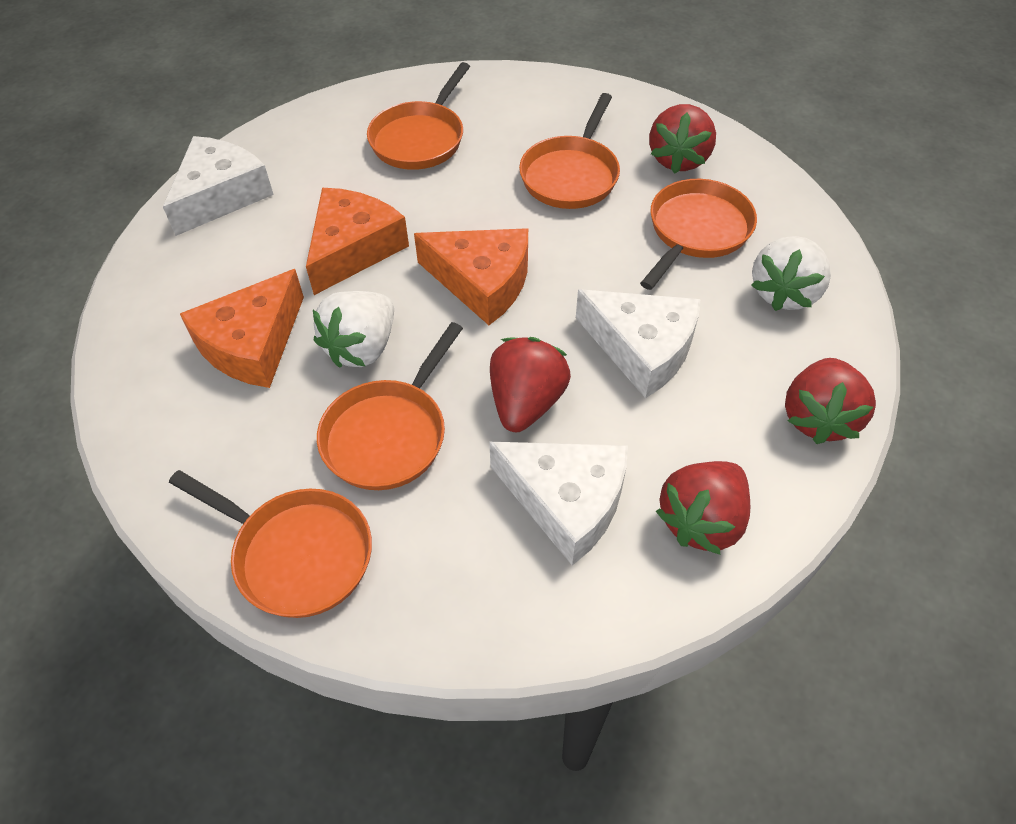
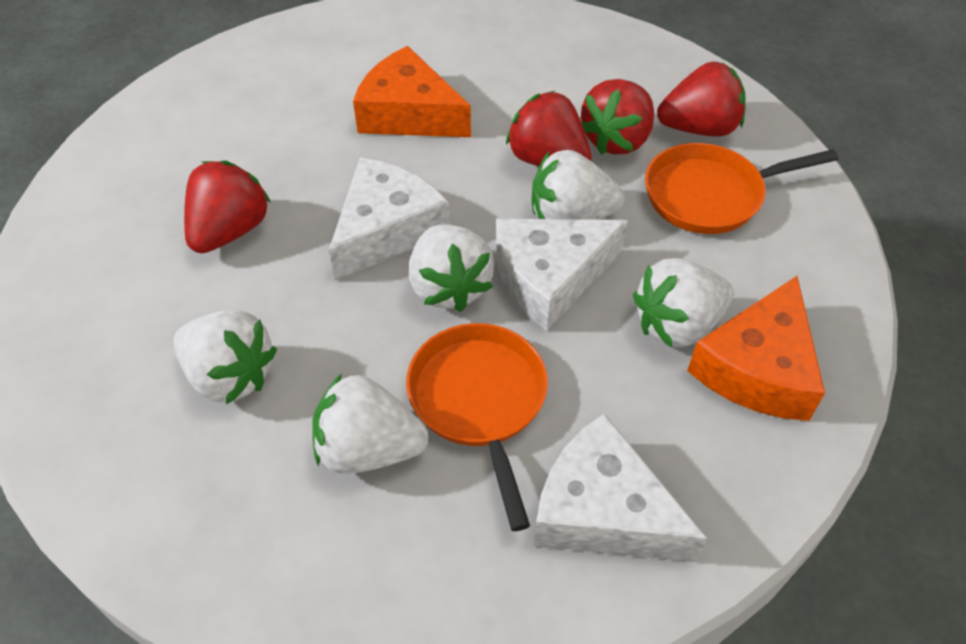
orange cheese: 3 -> 2
orange pan: 5 -> 2
white strawberry: 2 -> 5

